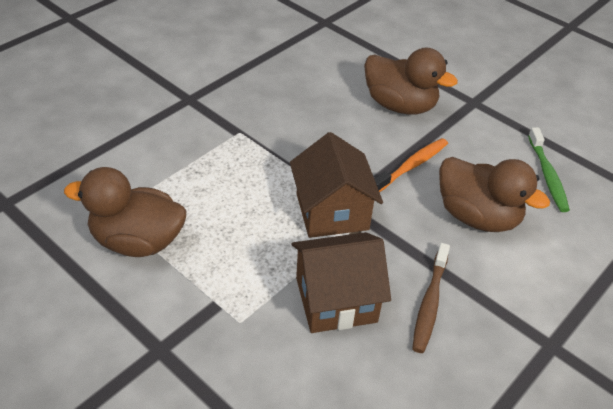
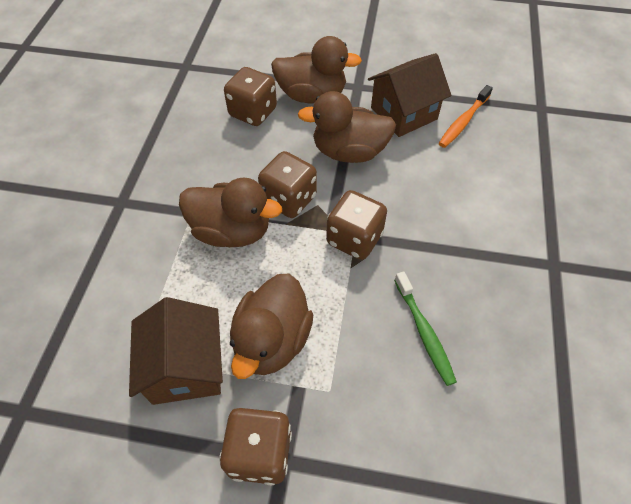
brown dice: 0 -> 4
brown duck: 3 -> 4
brown toothbrush: 1 -> 0

